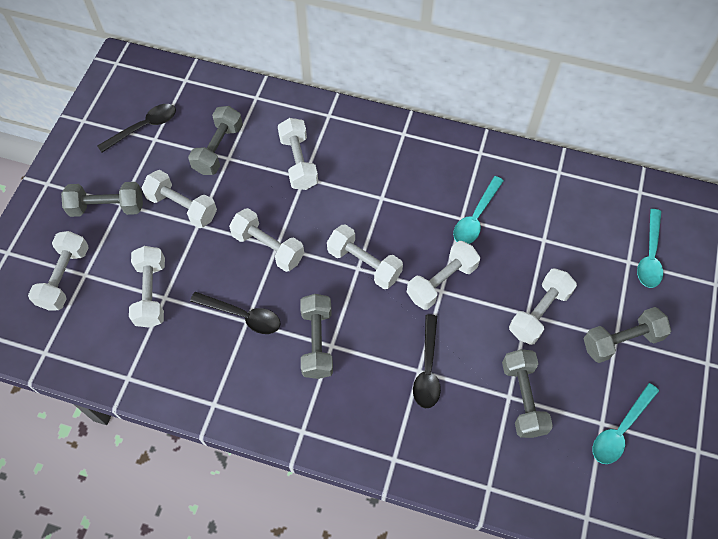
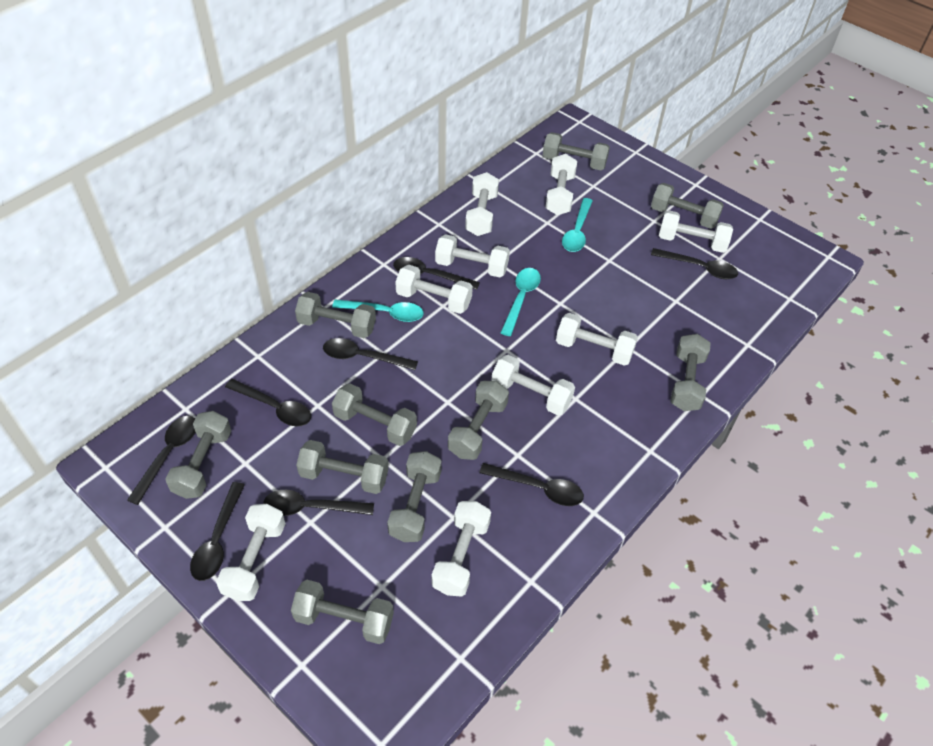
black spoon: 3 -> 8
grey dumbbell: 5 -> 10
white dumbbell: 8 -> 9

